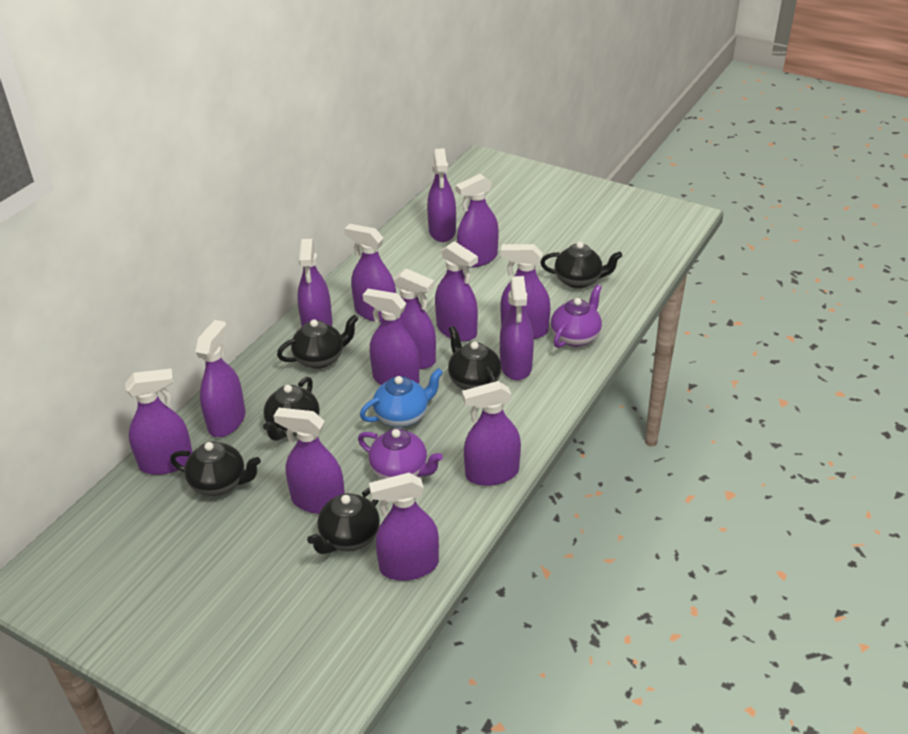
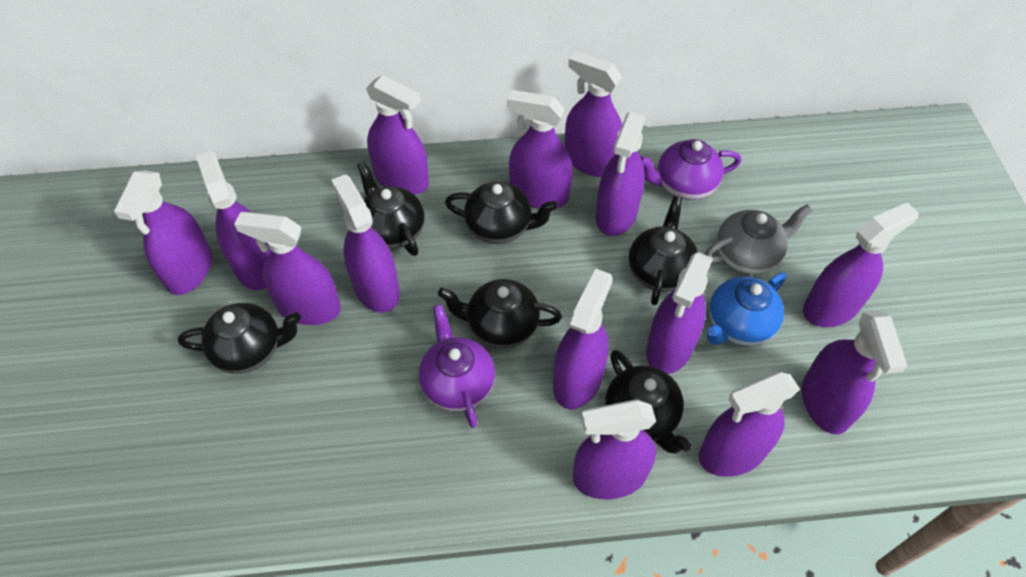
grey teapot: 0 -> 1

